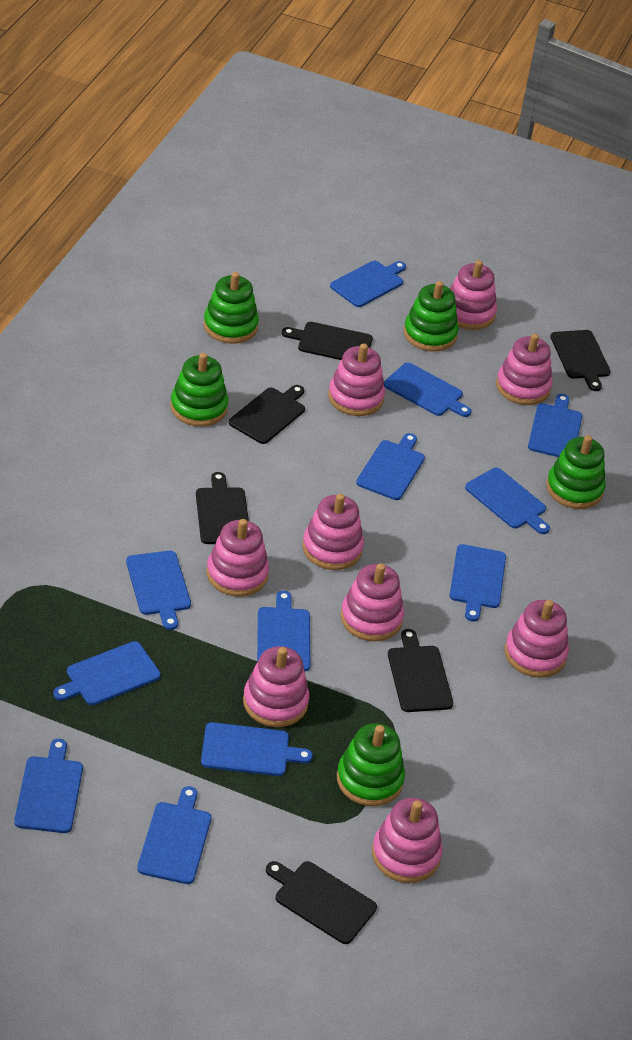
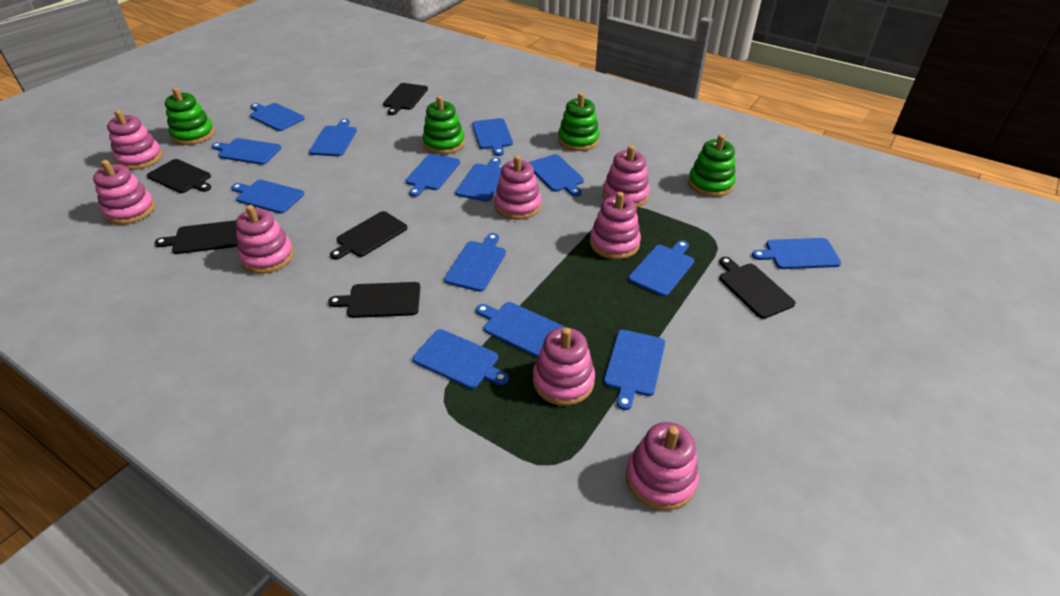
blue cutting board: 12 -> 14
green stacking toy: 5 -> 4
pink stacking toy: 9 -> 8

